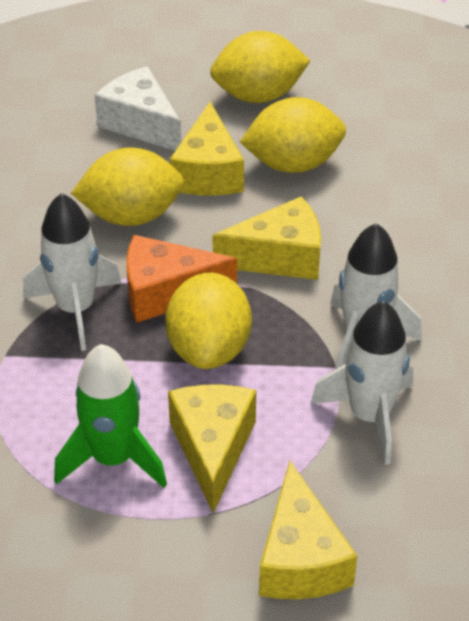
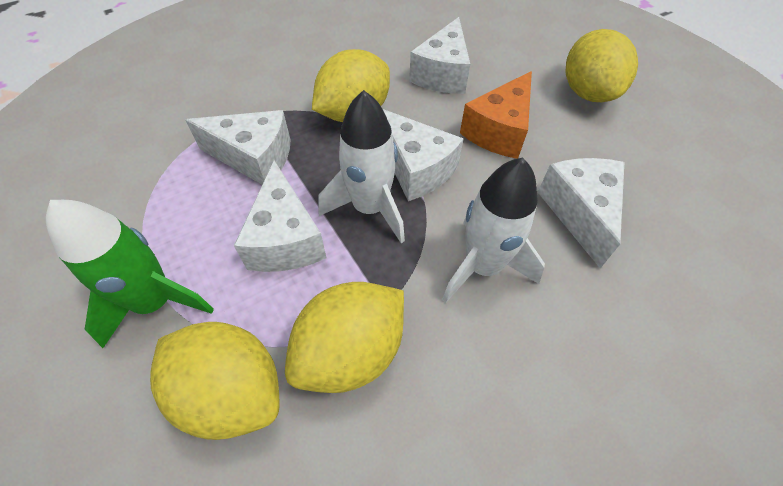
white cheese: 1 -> 5
white rocket: 3 -> 2
yellow cheese: 4 -> 0

